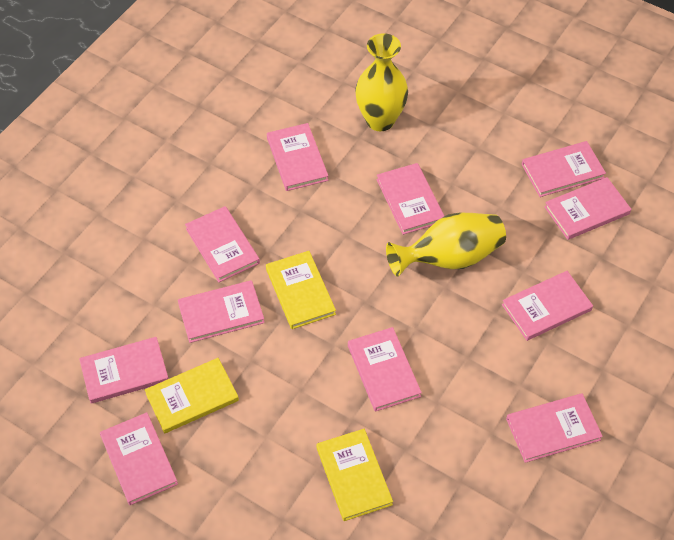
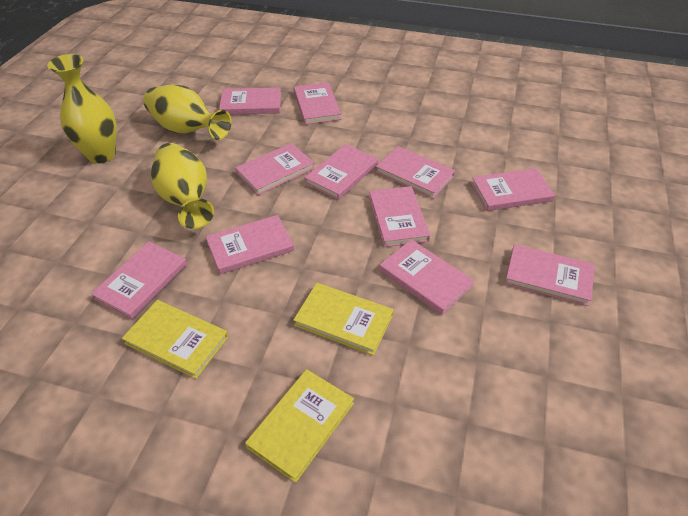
yellow vase: 2 -> 3

